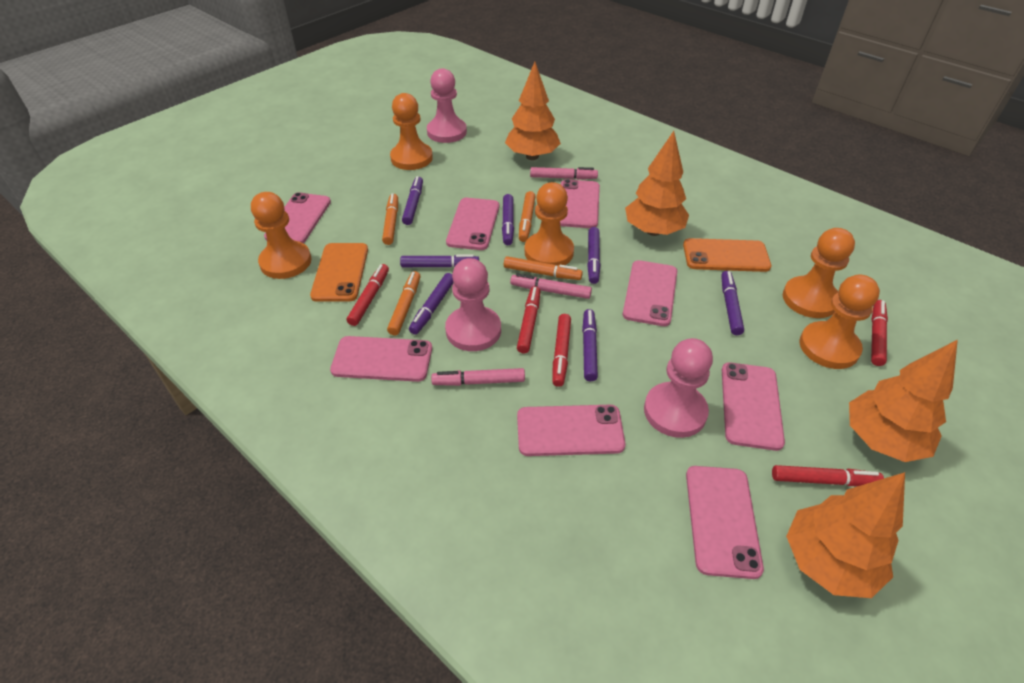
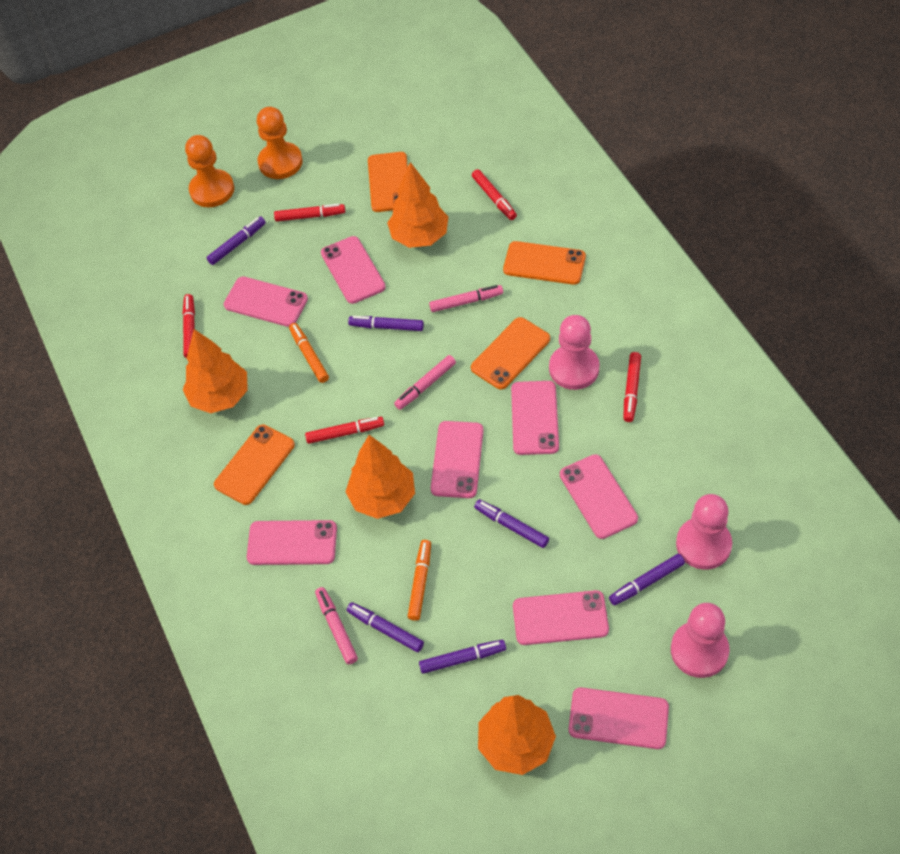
orange marker: 4 -> 2
orange pawn: 5 -> 2
orange phone: 2 -> 4
purple marker: 7 -> 6

